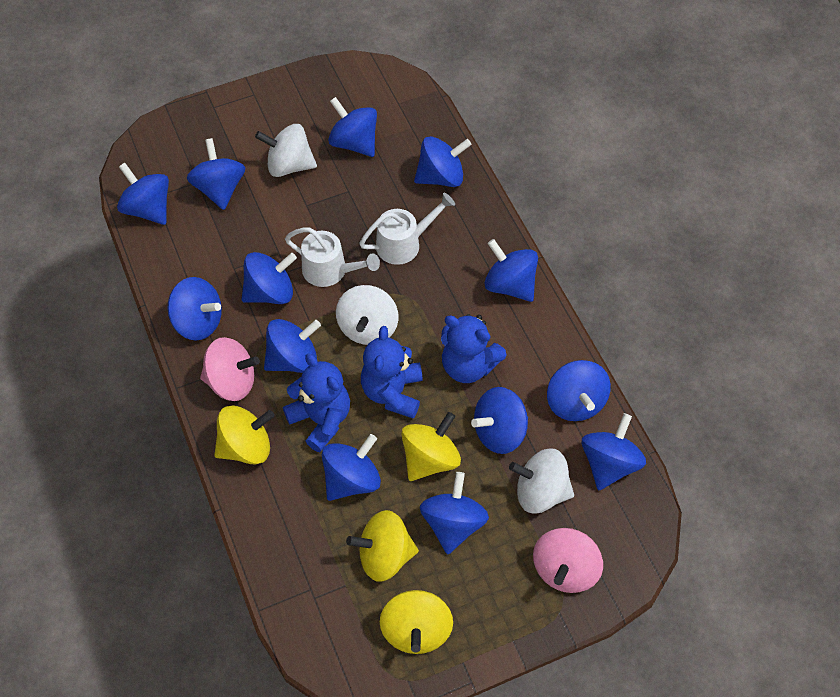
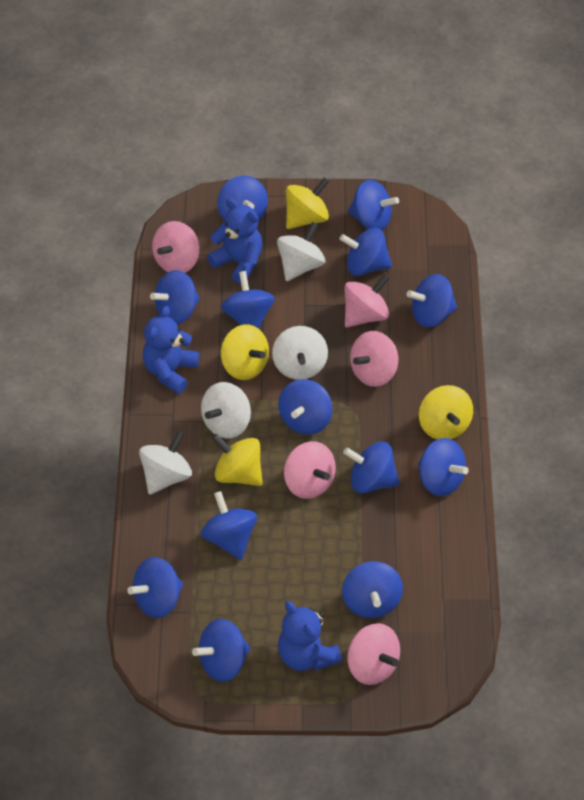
pink spinning top: 2 -> 5
white spinning top: 3 -> 4
white watering can: 2 -> 0

